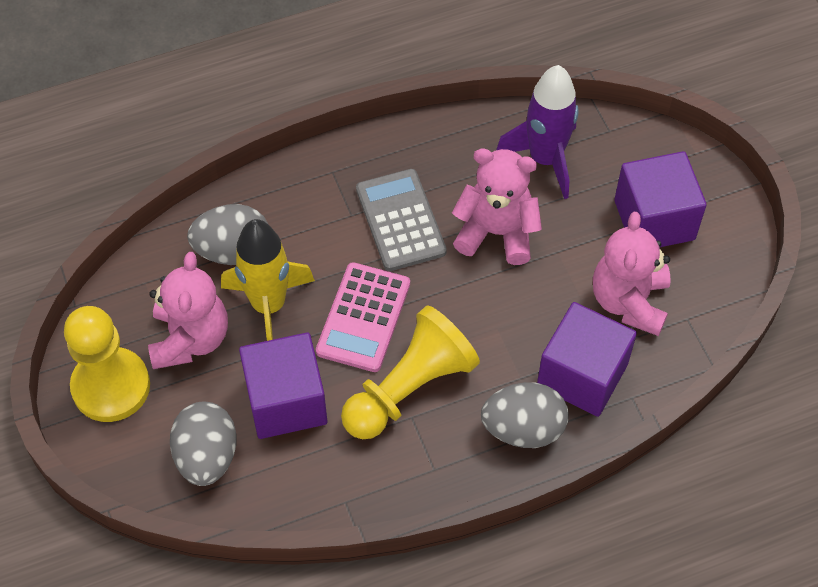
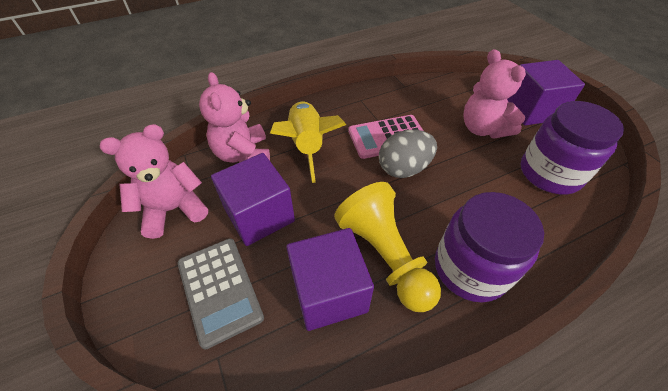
grey egg: 3 -> 1
purple jar: 0 -> 2
purple rocket: 1 -> 0
yellow pawn: 2 -> 1

